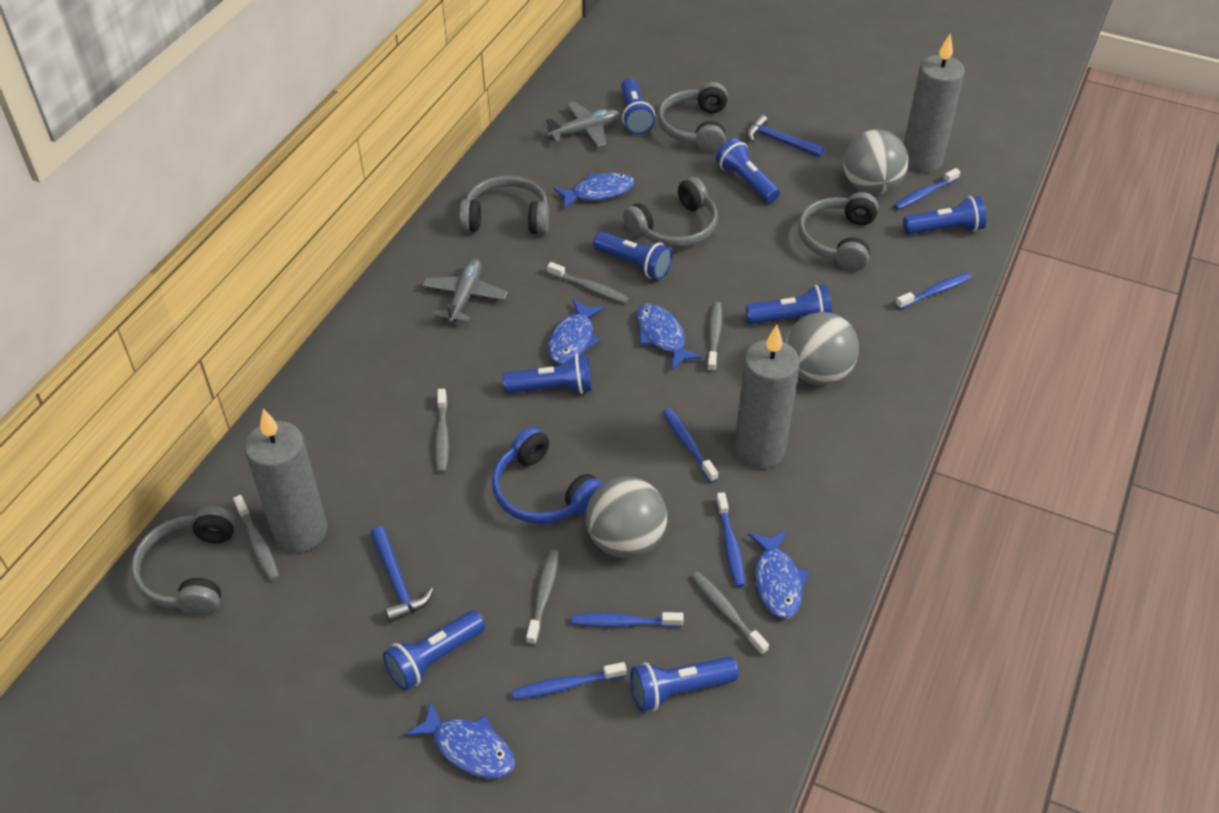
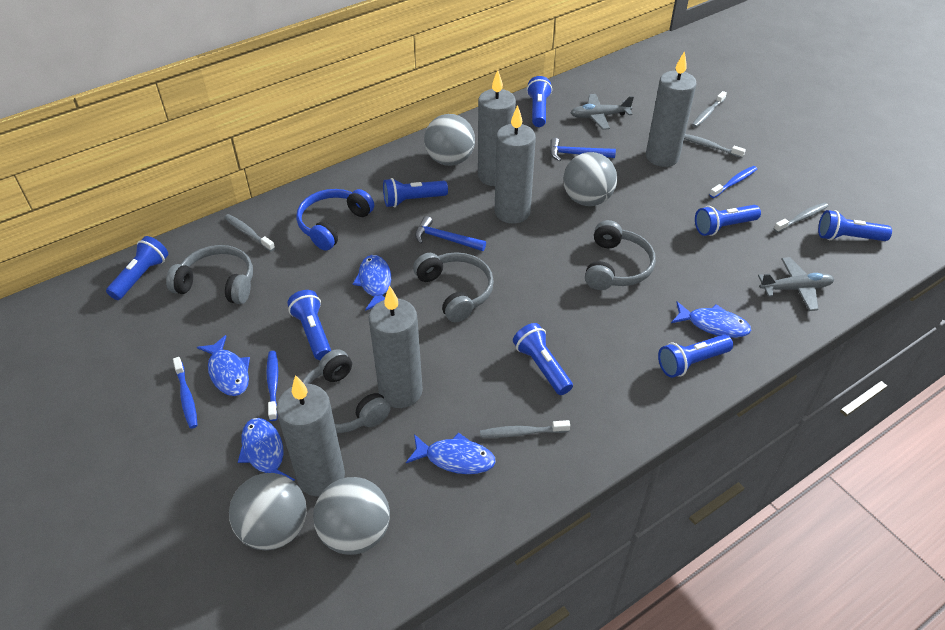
blue toothbrush: 6 -> 3
grey ball: 3 -> 4
grey candle: 3 -> 5
grey headphones: 5 -> 4
grey toothbrush: 6 -> 5

